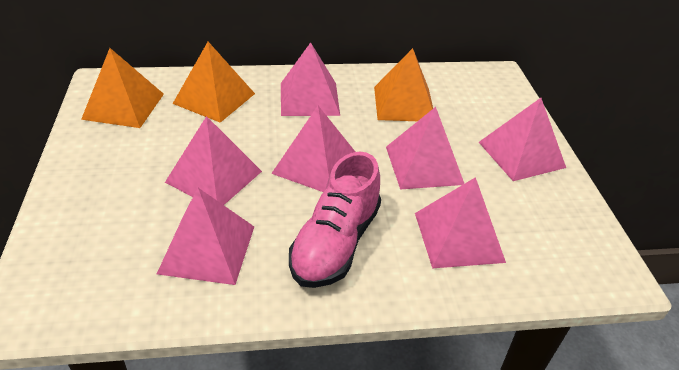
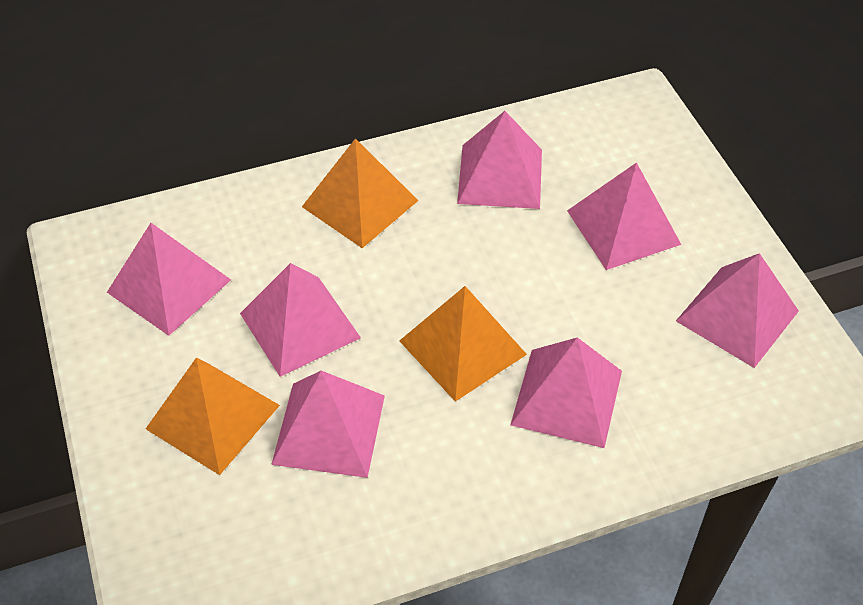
pink shoe: 1 -> 0

